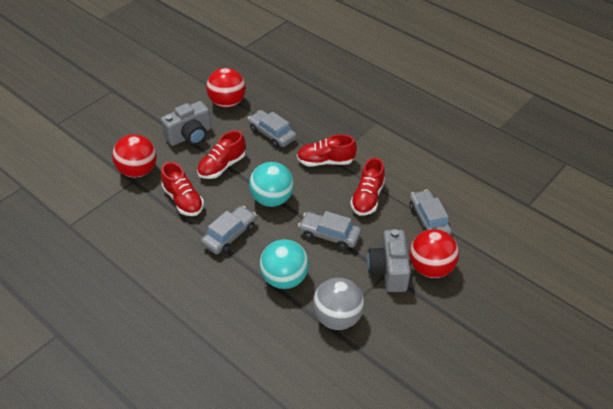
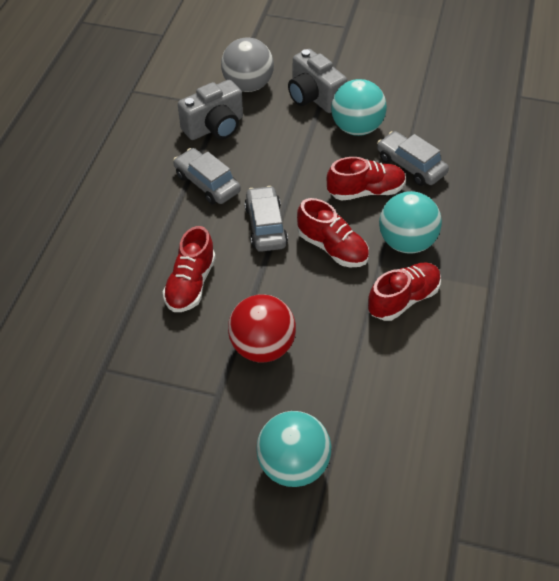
grey car: 4 -> 3
red ball: 3 -> 1
turquoise ball: 2 -> 3

